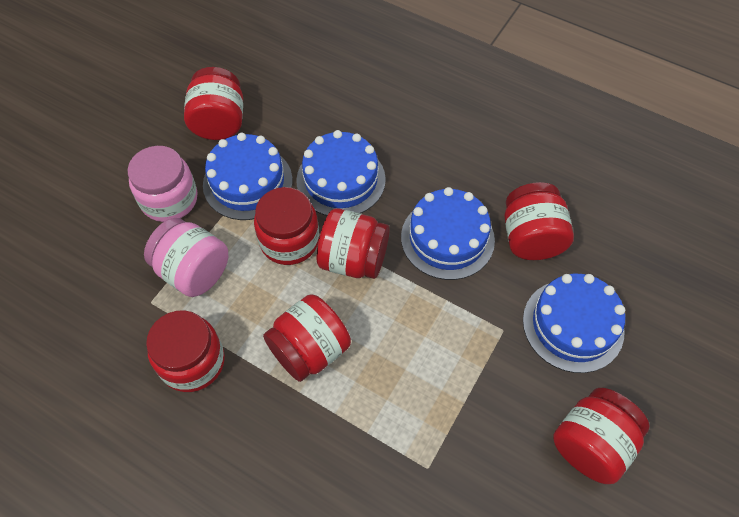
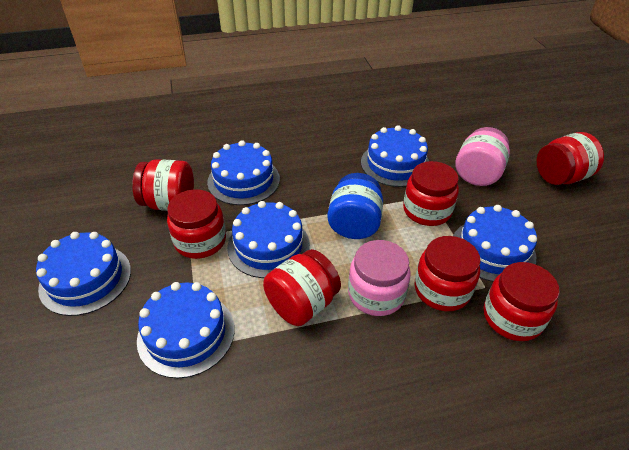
blue cake: 4 -> 6
blue jar: 0 -> 1

